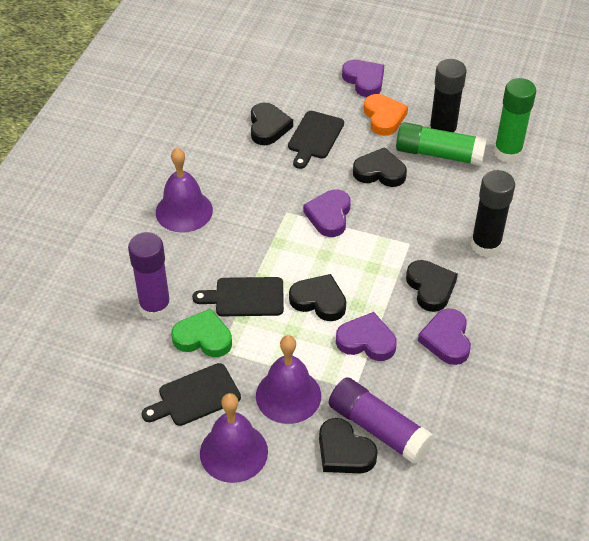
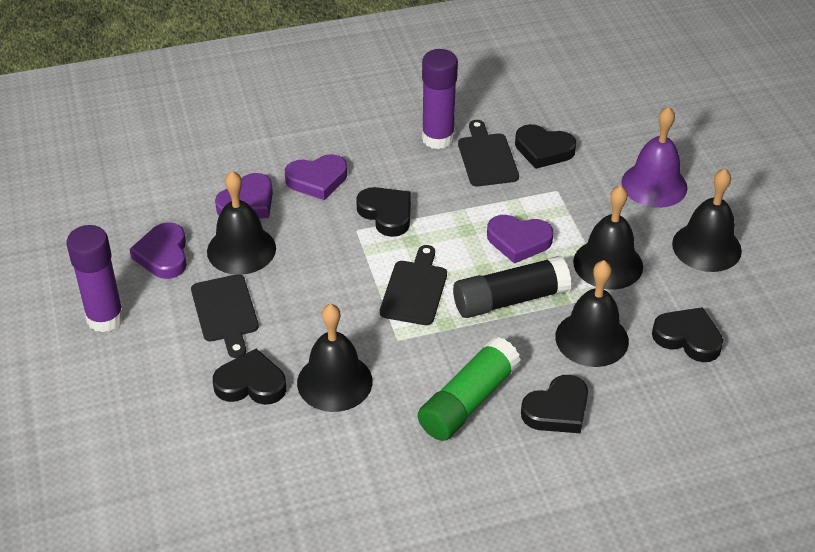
black bell: 0 -> 5
black glue stick: 2 -> 1
green glue stick: 2 -> 1
green heart: 1 -> 0
orange heart: 1 -> 0
purple bell: 3 -> 1

